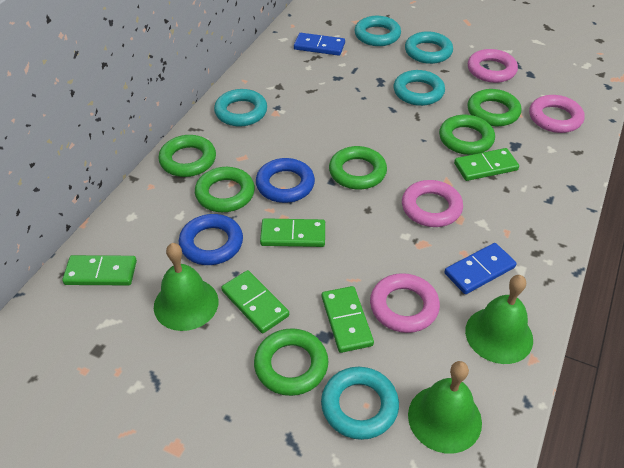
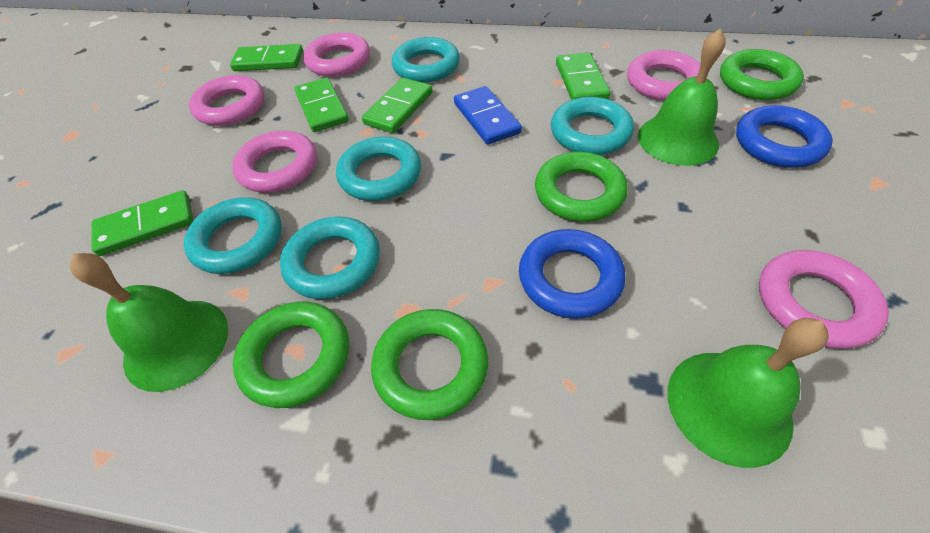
blue domino: 2 -> 1
green ring: 6 -> 4
pink ring: 4 -> 5

